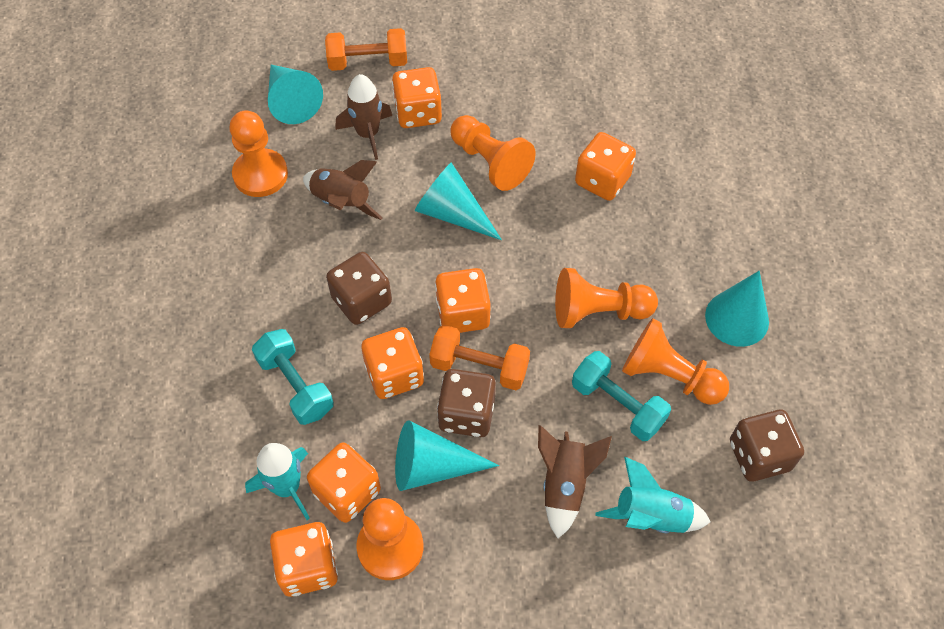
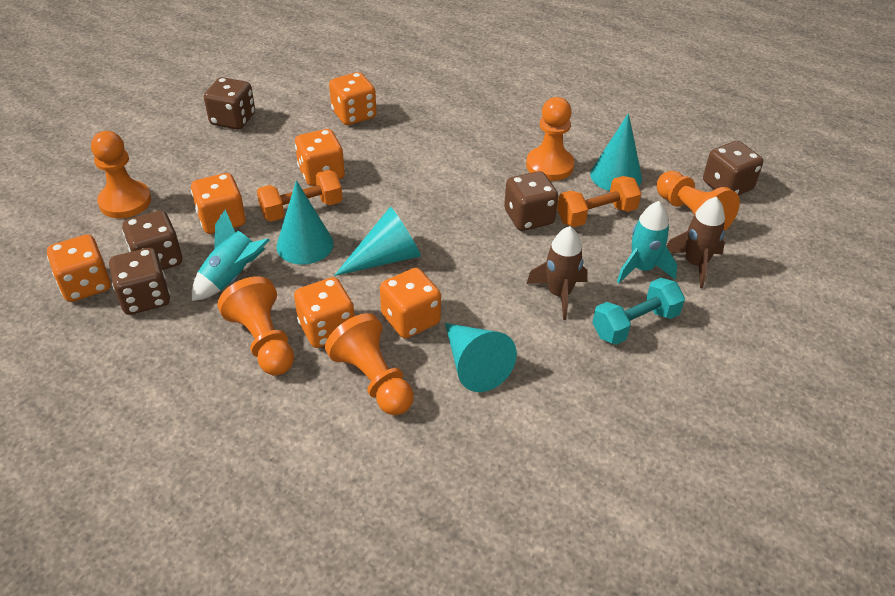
brown dice: 3 -> 5
brown rocket: 3 -> 2
turquoise dumbbell: 2 -> 1

